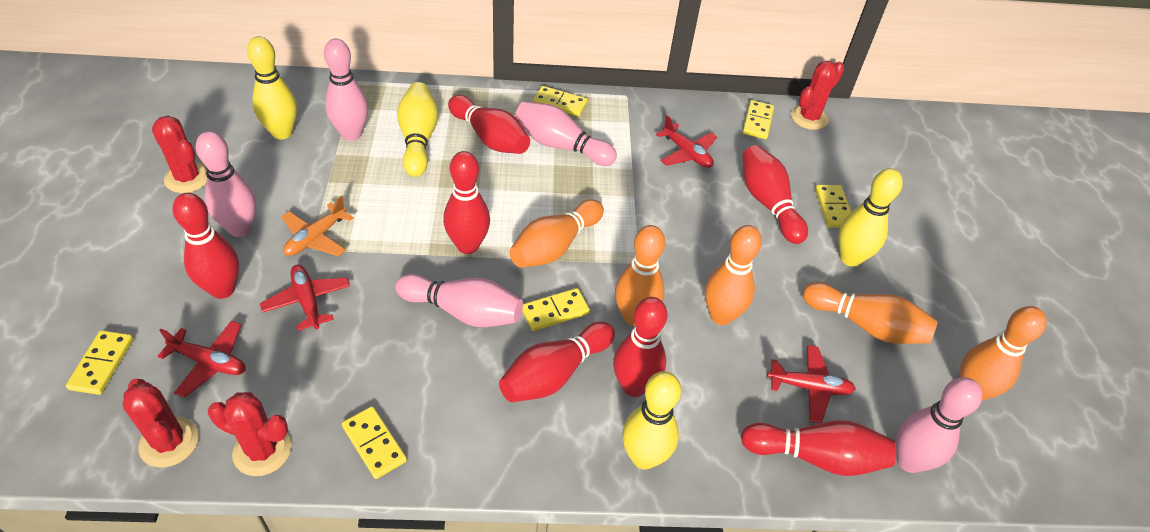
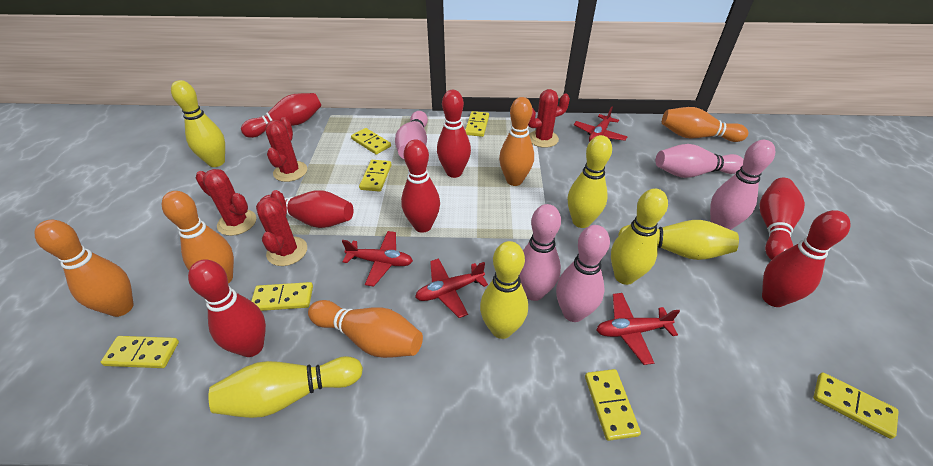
orange plane: 1 -> 0
yellow bowling pin: 4 -> 6
yellow domino: 6 -> 7

